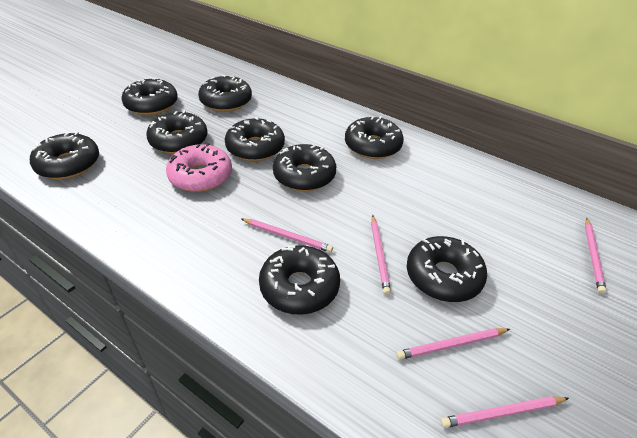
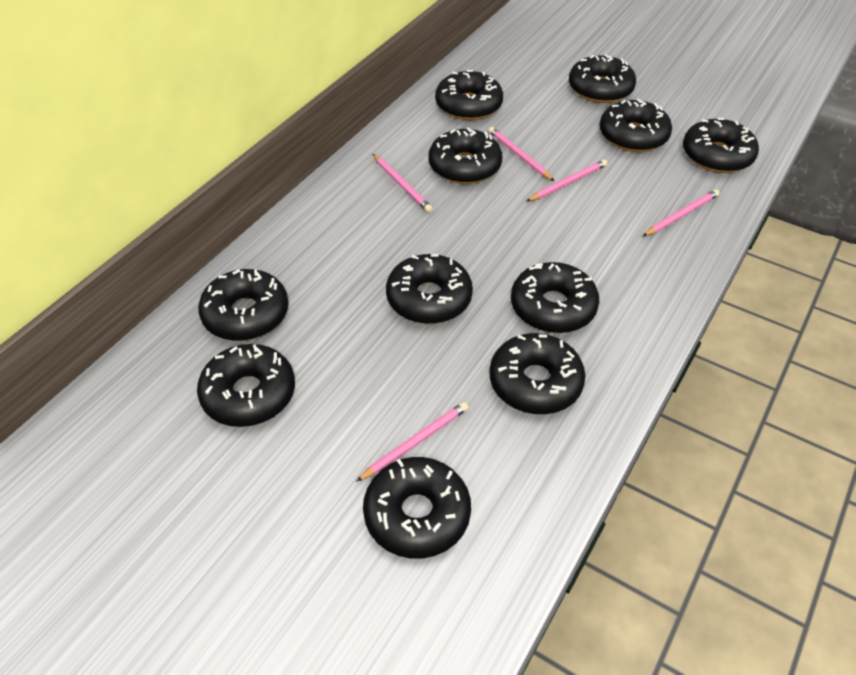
black donut: 9 -> 11
pink donut: 1 -> 0

